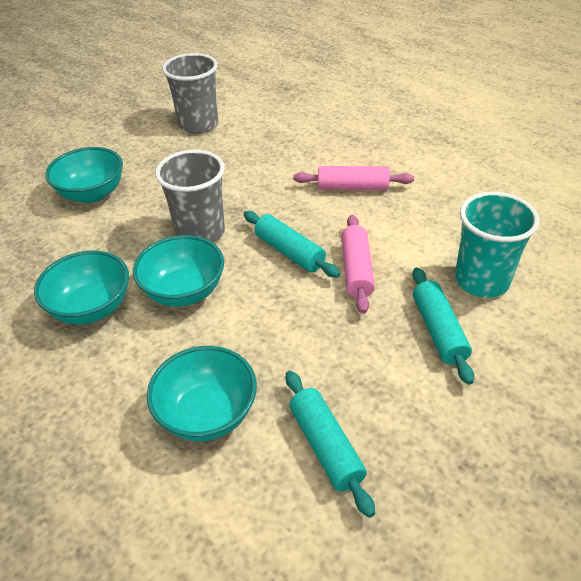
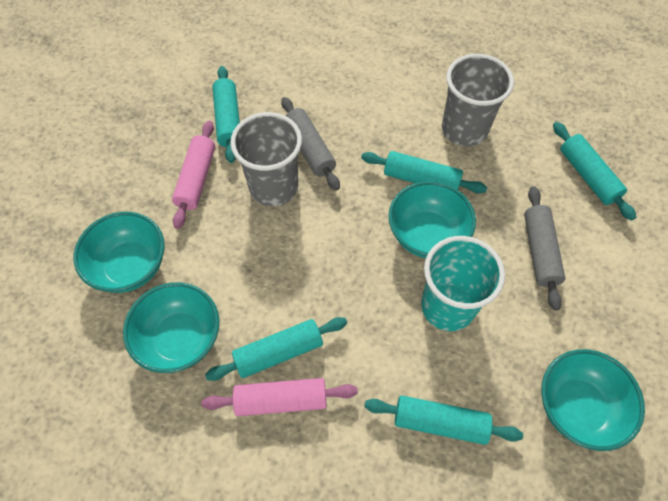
grey rolling pin: 0 -> 2
turquoise rolling pin: 3 -> 5

